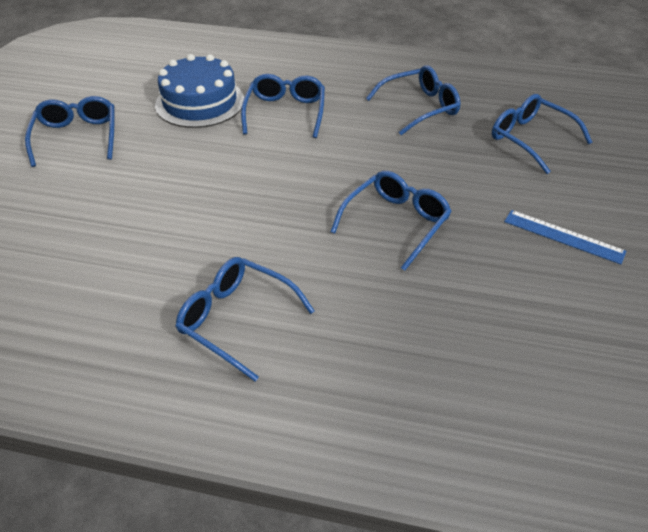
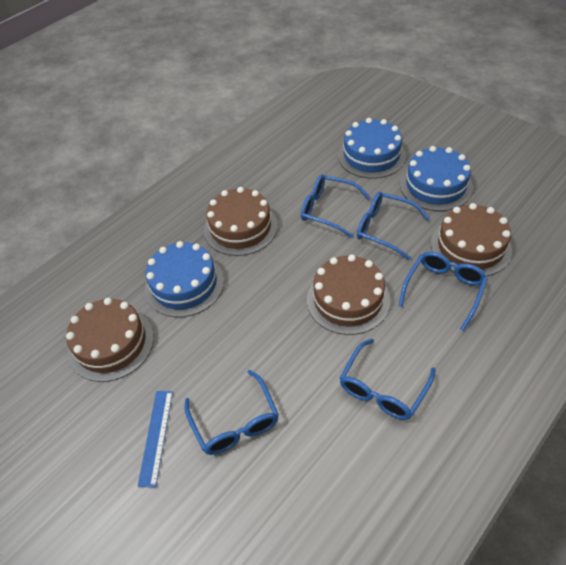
blue cake: 1 -> 3
blue glasses: 6 -> 5
brown cake: 0 -> 4

